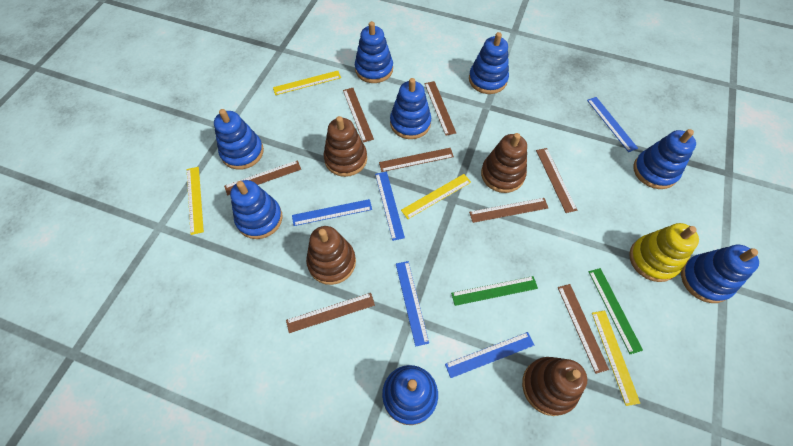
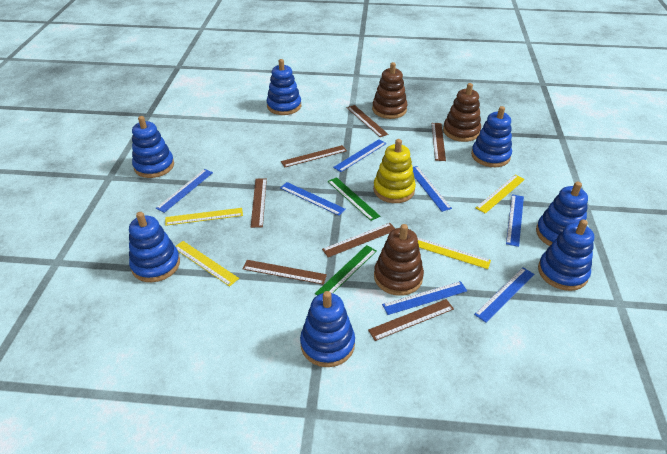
blue ruler: 5 -> 7
blue stacking toy: 8 -> 7
brown ruler: 8 -> 7
brown stacking toy: 4 -> 3

